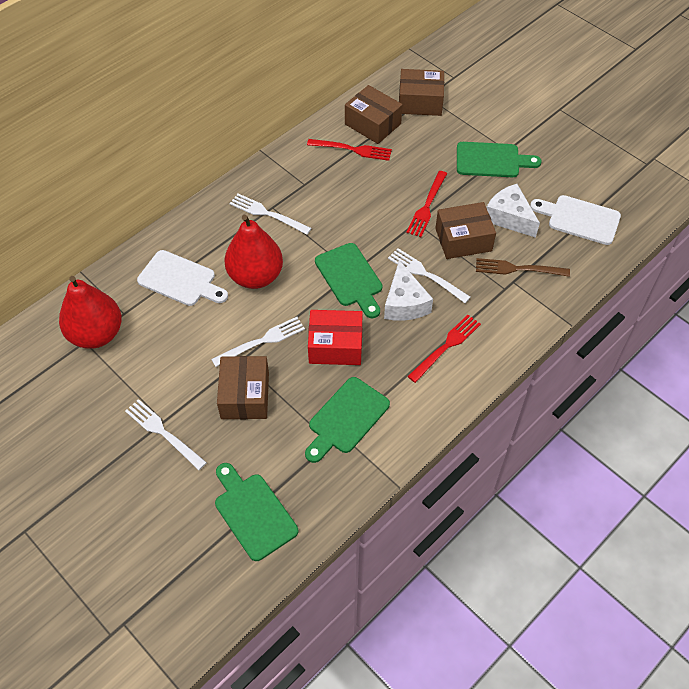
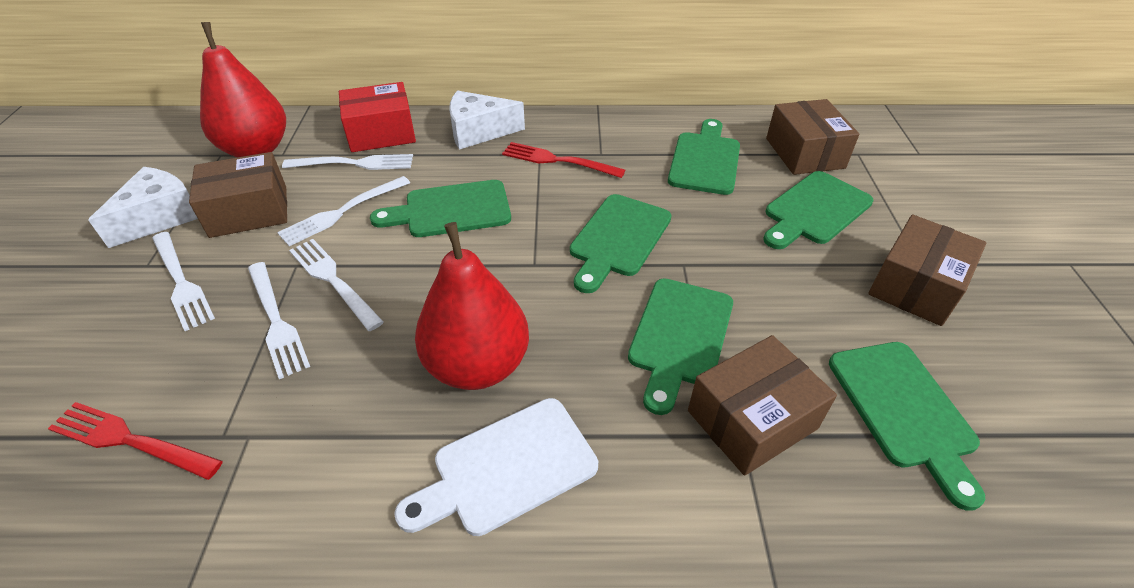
brown fork: 1 -> 0
green cutting board: 4 -> 6
red fork: 3 -> 2
white cutting board: 2 -> 1
white fork: 4 -> 5

